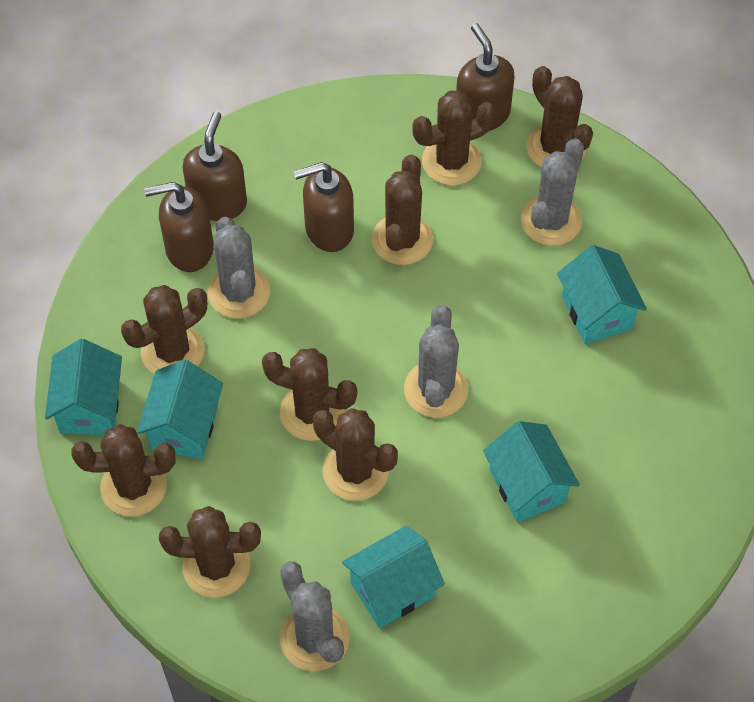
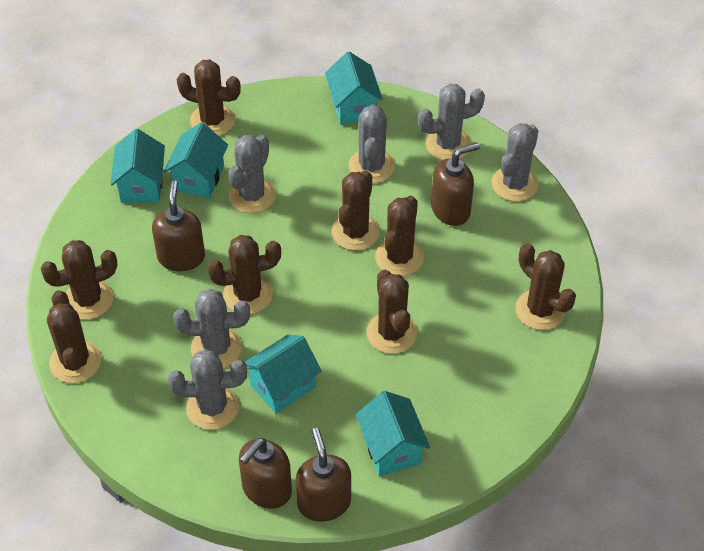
grey cactus: 4 -> 6

